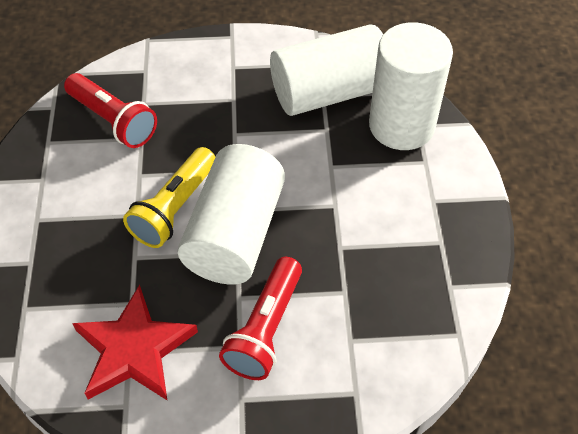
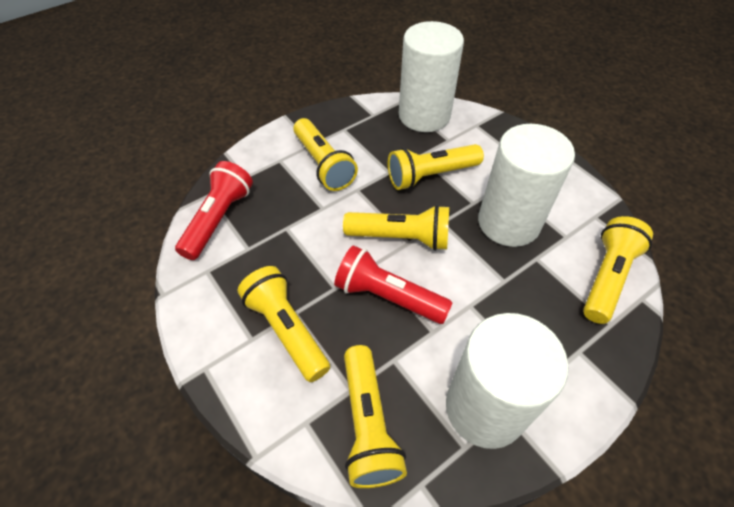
red star: 1 -> 0
yellow flashlight: 1 -> 6

